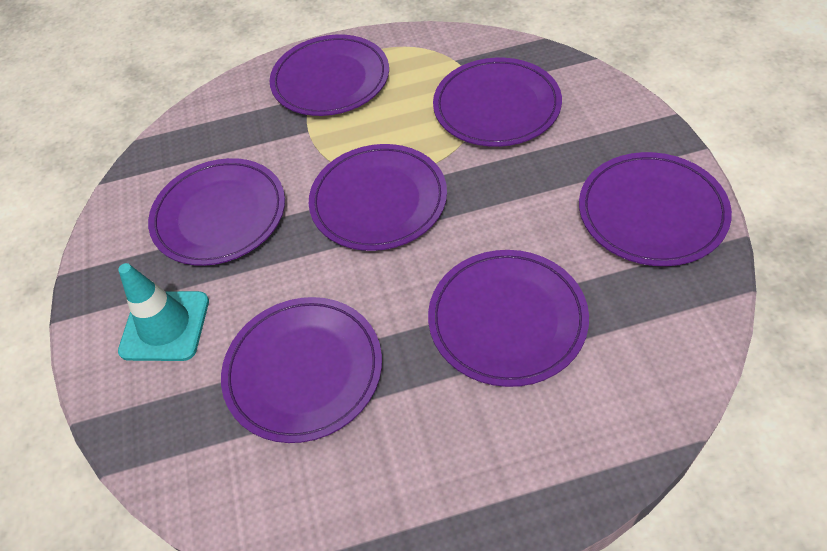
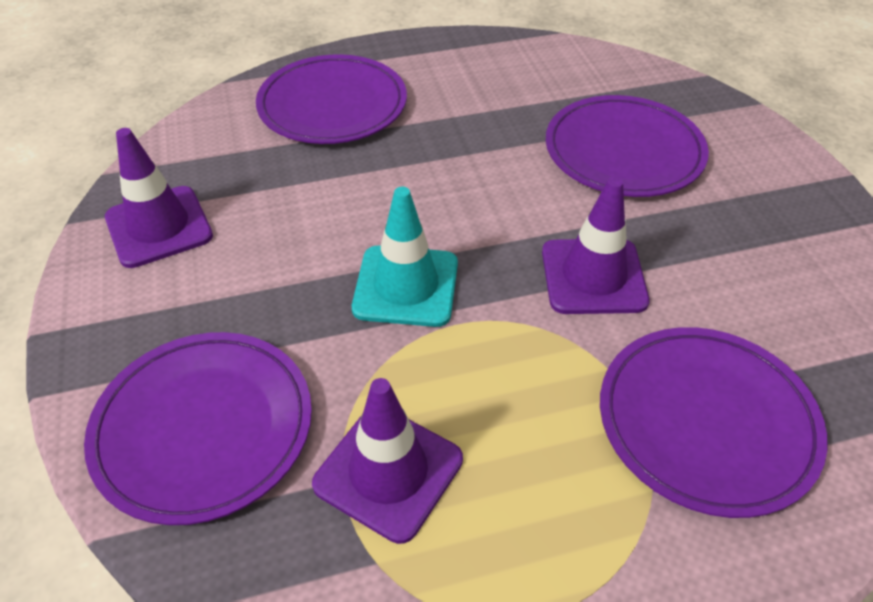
purple plate: 7 -> 4
purple traffic cone: 0 -> 3

